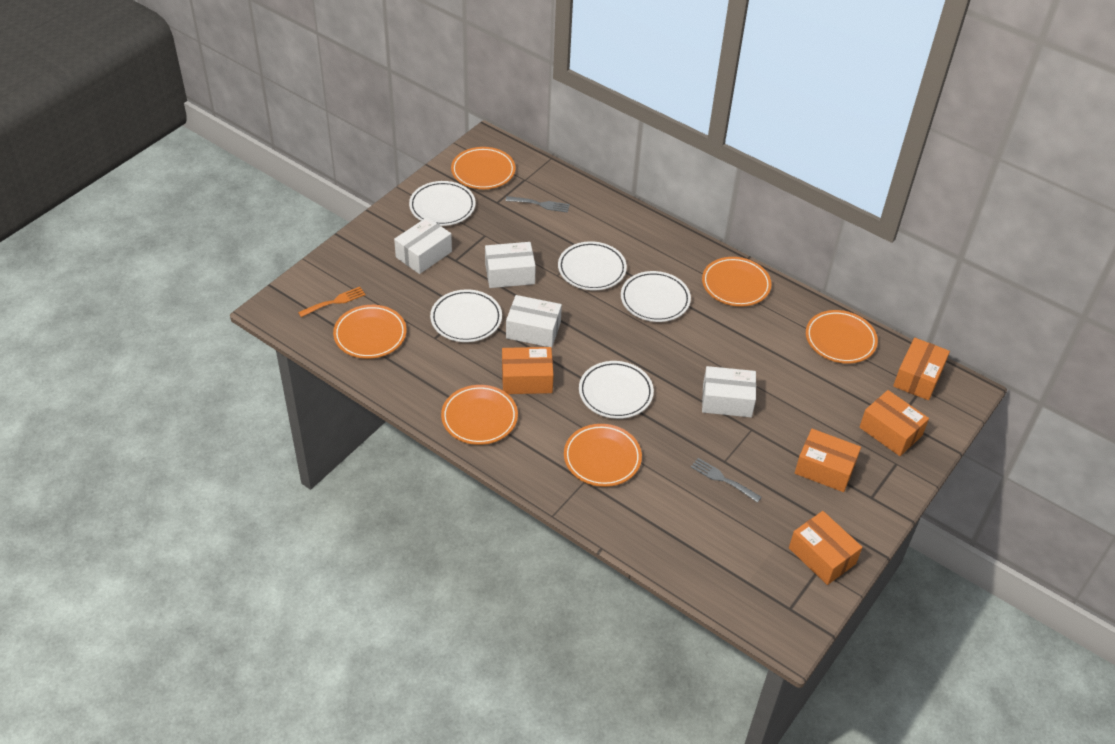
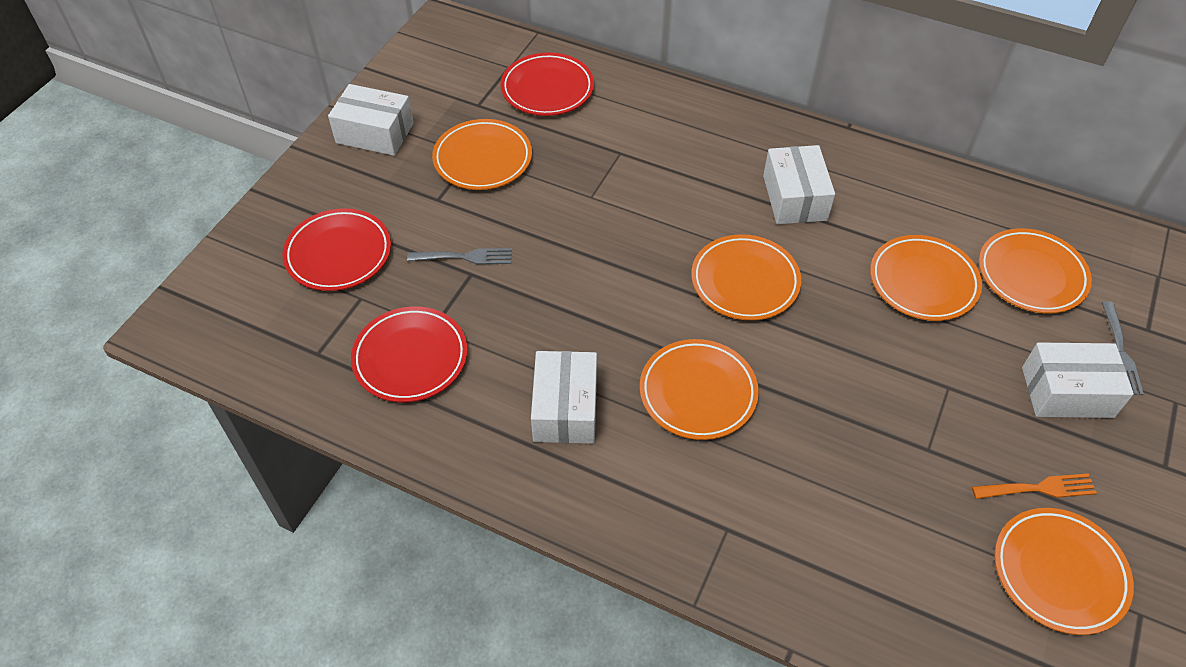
orange box: 5 -> 0
red plate: 0 -> 3
white plate: 5 -> 0

